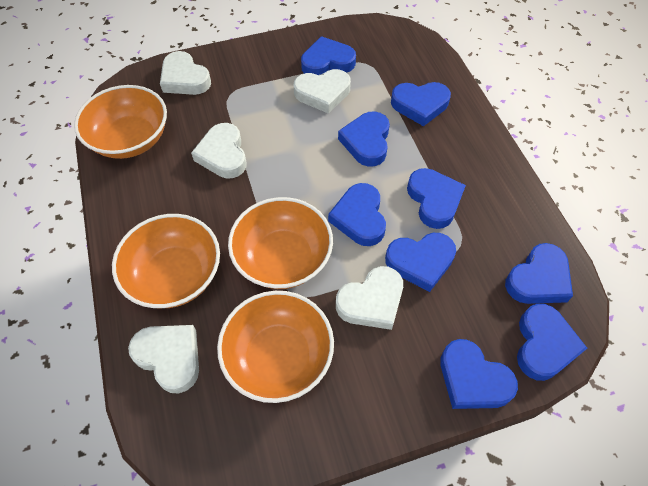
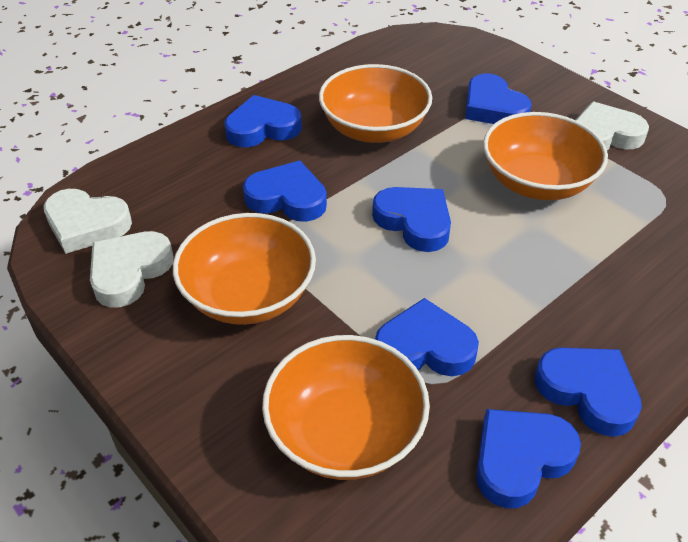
blue heart: 9 -> 7
white heart: 5 -> 3

